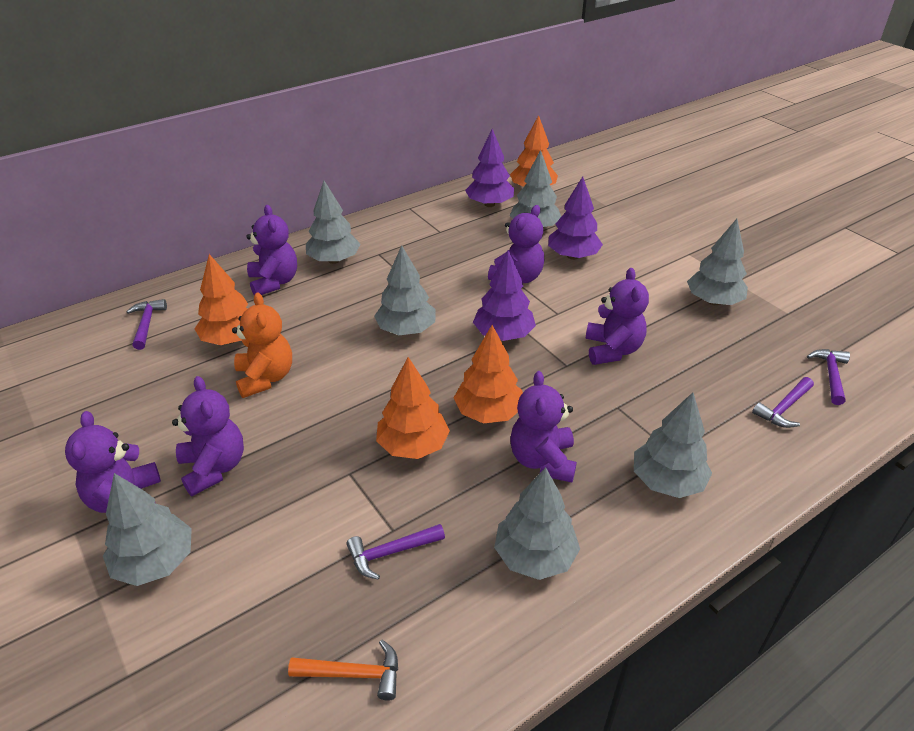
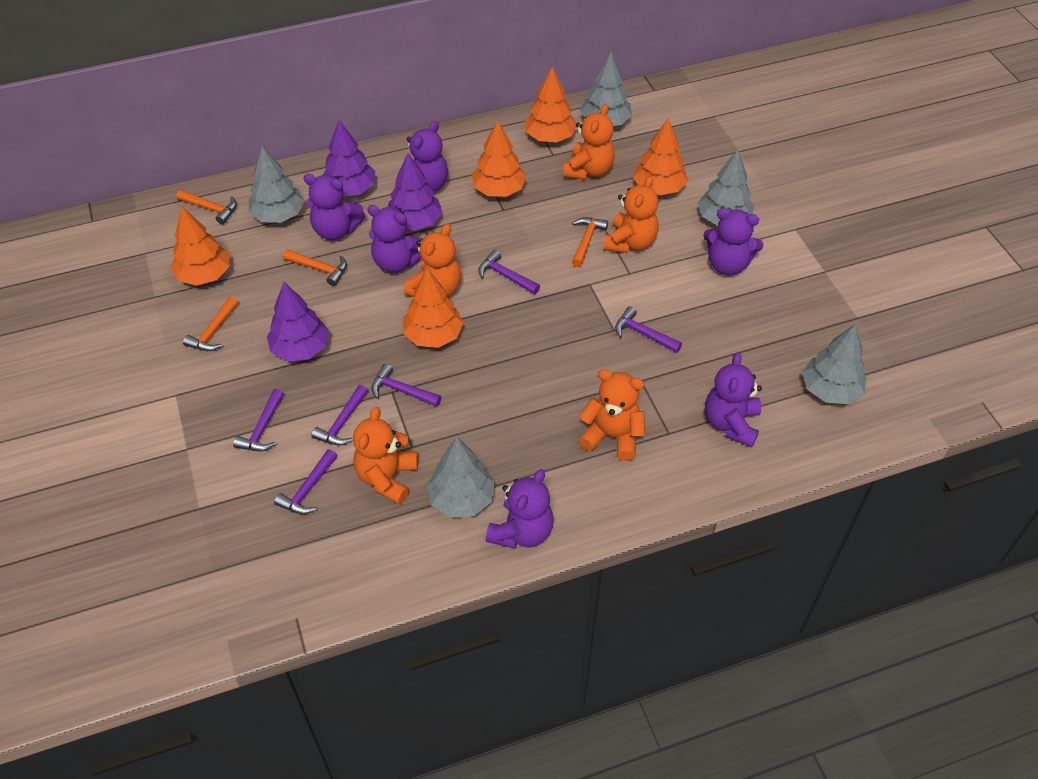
grey tree: 7 -> 5
orange hammer: 1 -> 4
orange teddy bear: 1 -> 5
orange tree: 4 -> 5
purple hammer: 4 -> 6

